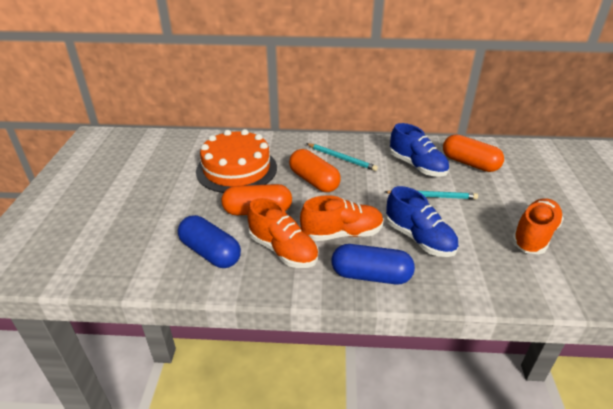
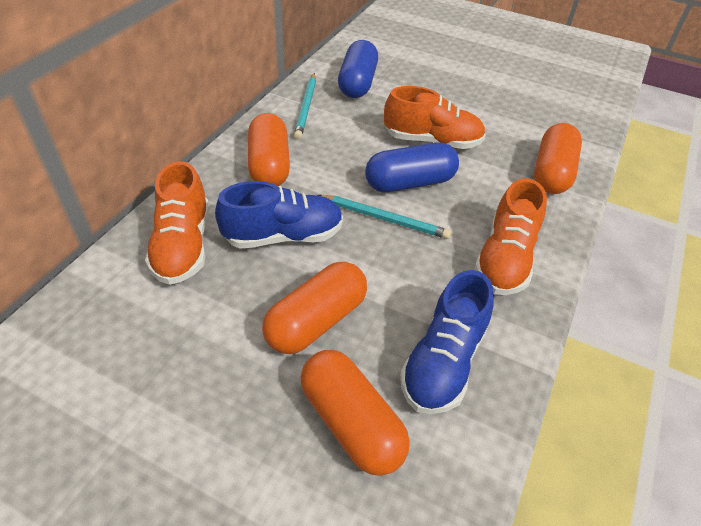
orange cake: 1 -> 0
orange capsule: 3 -> 4

